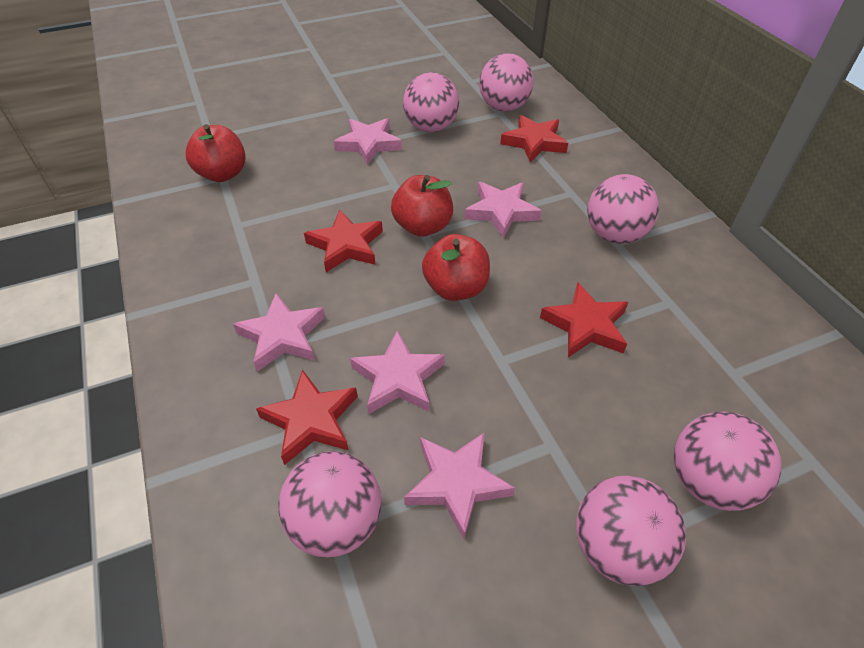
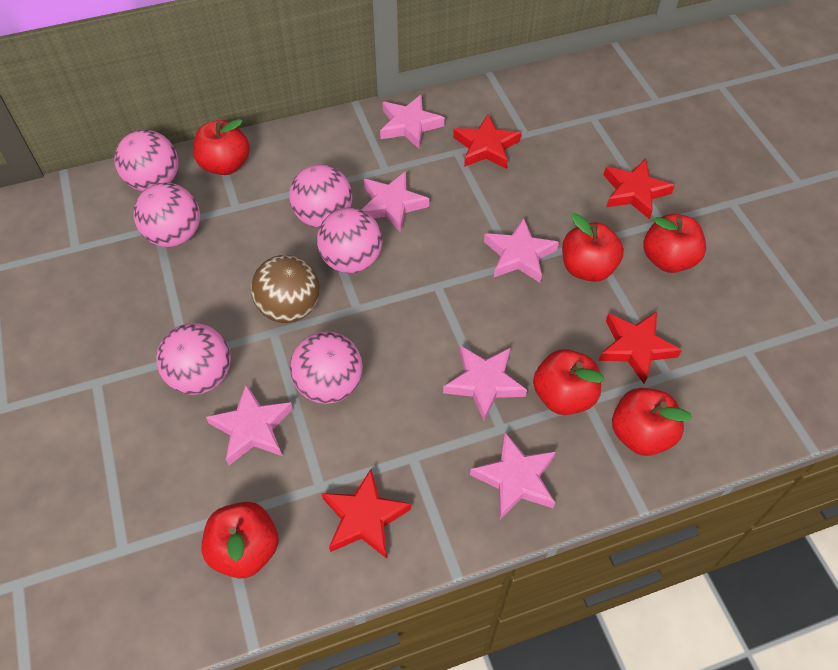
brown ball: 0 -> 1
pink star: 5 -> 6
red apple: 3 -> 6

